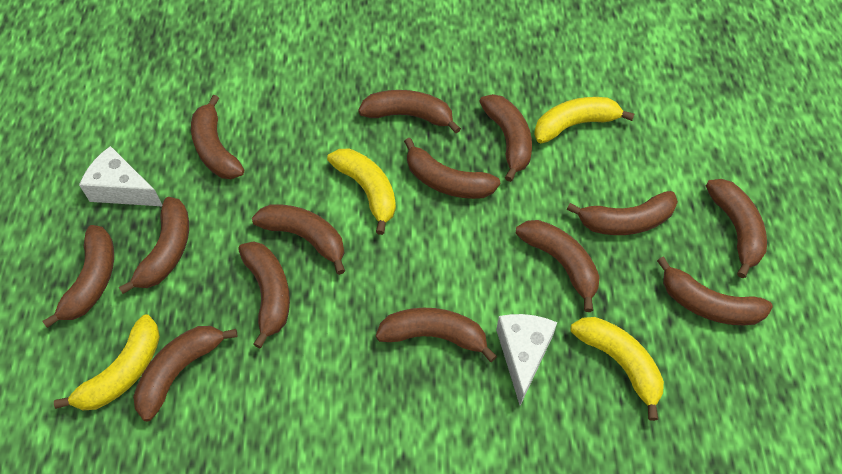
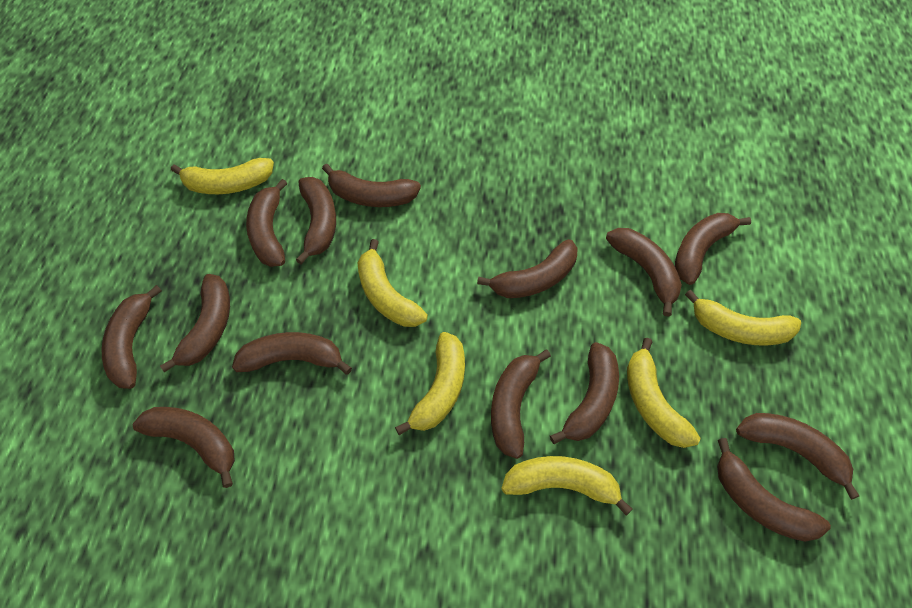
white cheese: 2 -> 0
yellow banana: 4 -> 6

